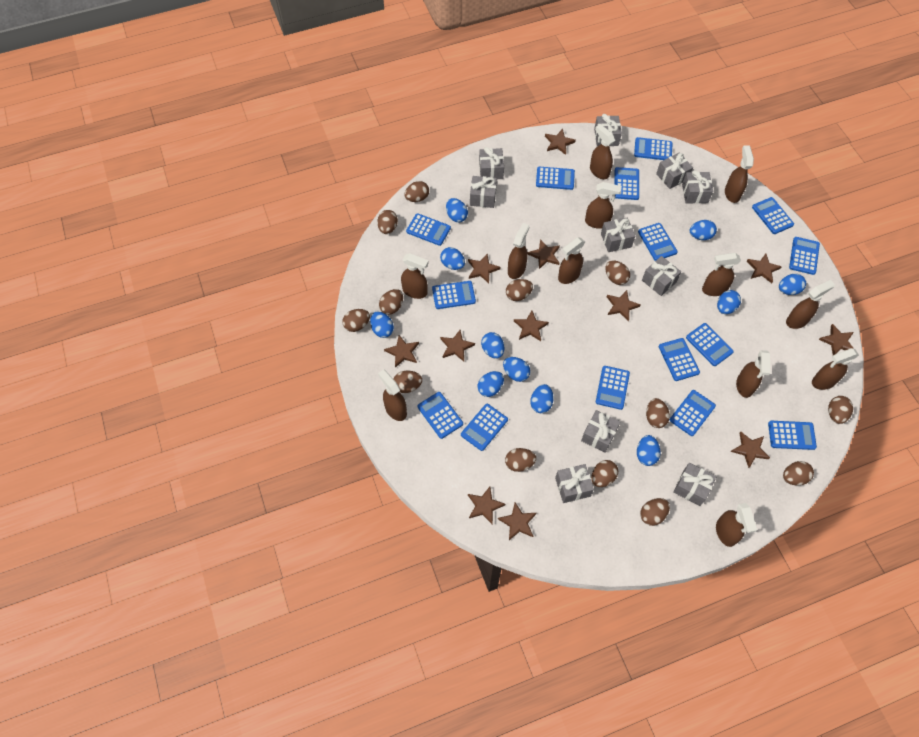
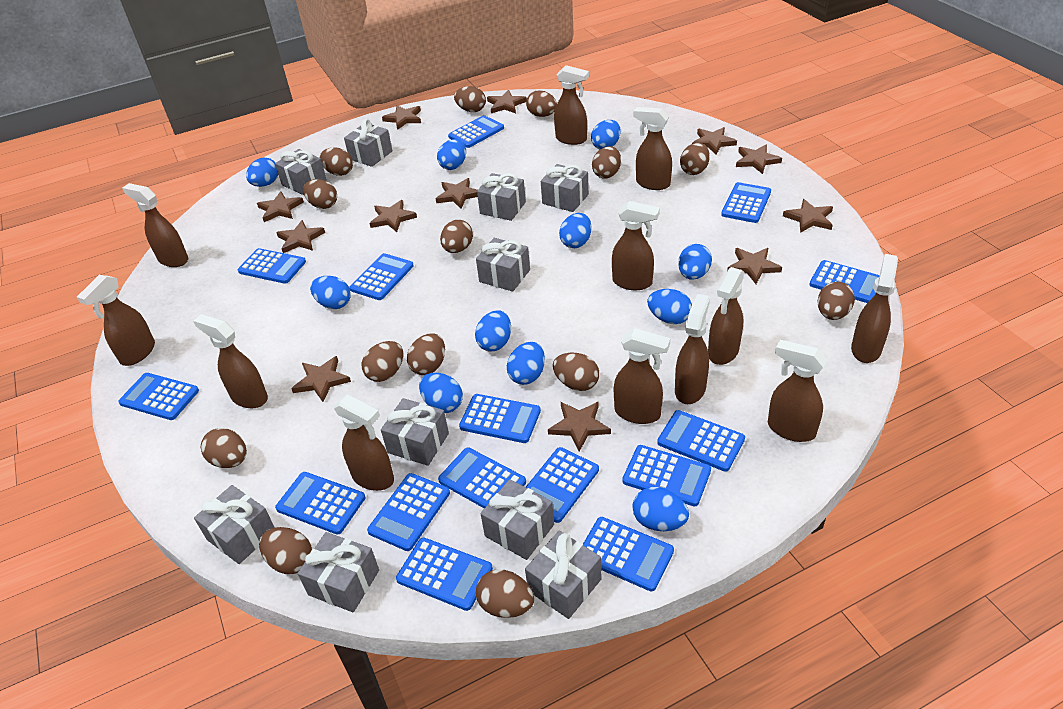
brown egg: 13 -> 14

